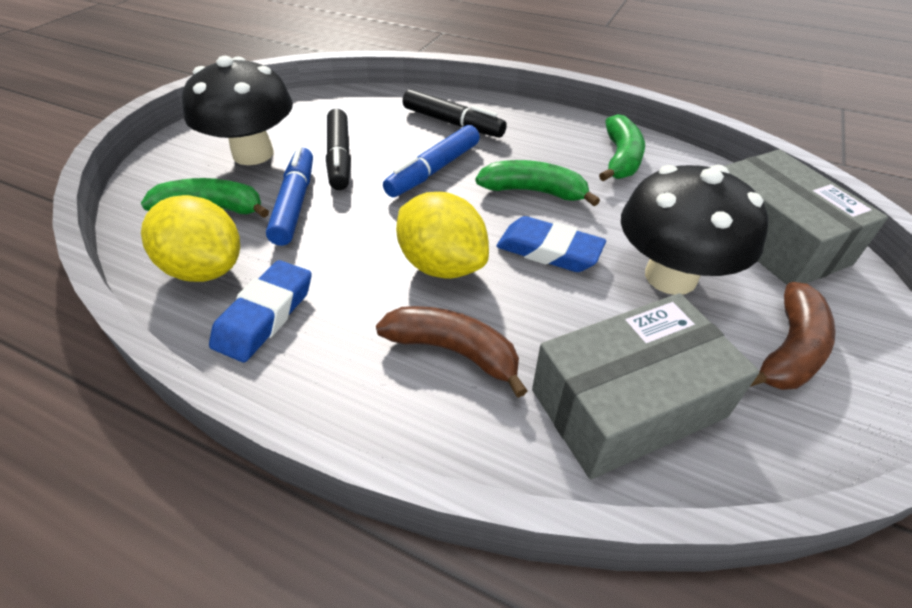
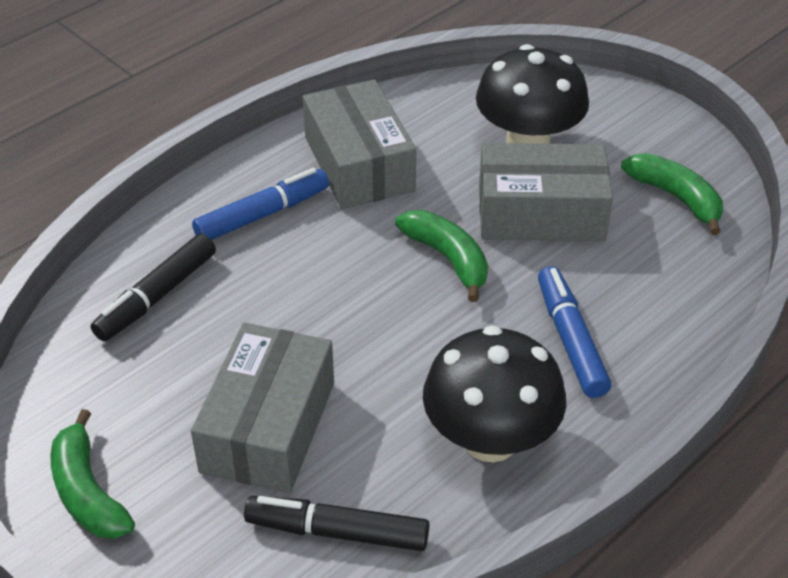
blue eraser: 2 -> 0
brown banana: 2 -> 0
grey box: 2 -> 3
yellow lemon: 2 -> 0

